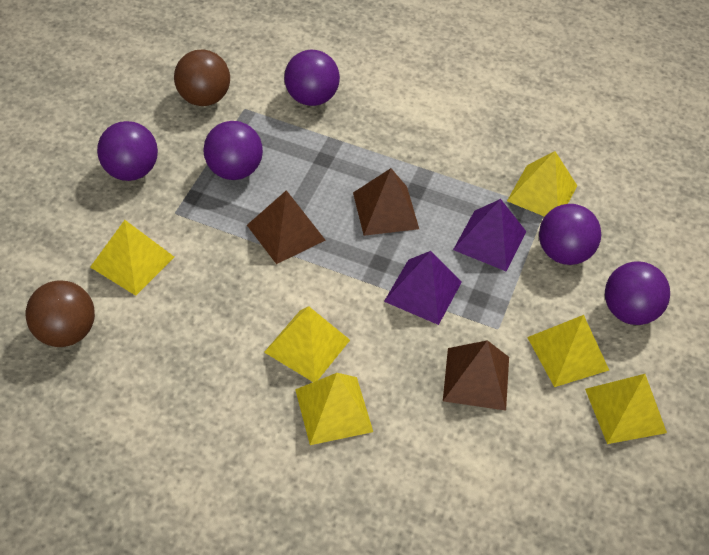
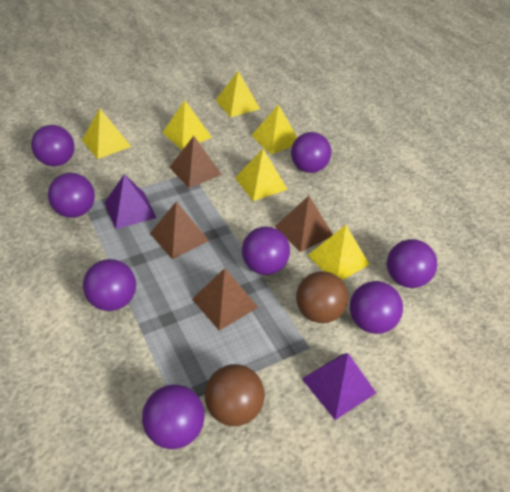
brown pyramid: 3 -> 4
purple ball: 5 -> 8

